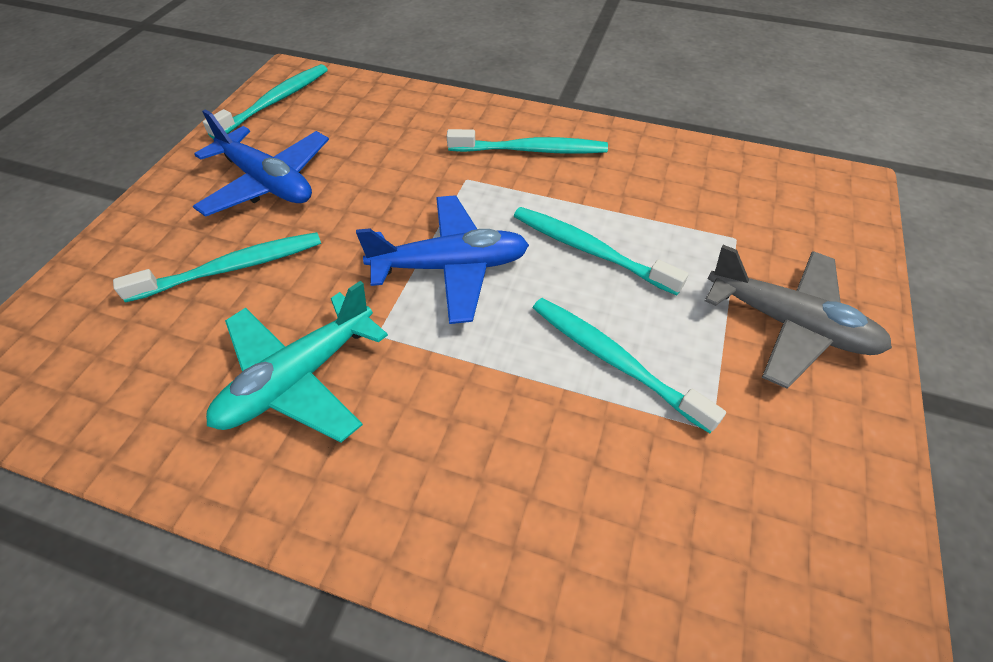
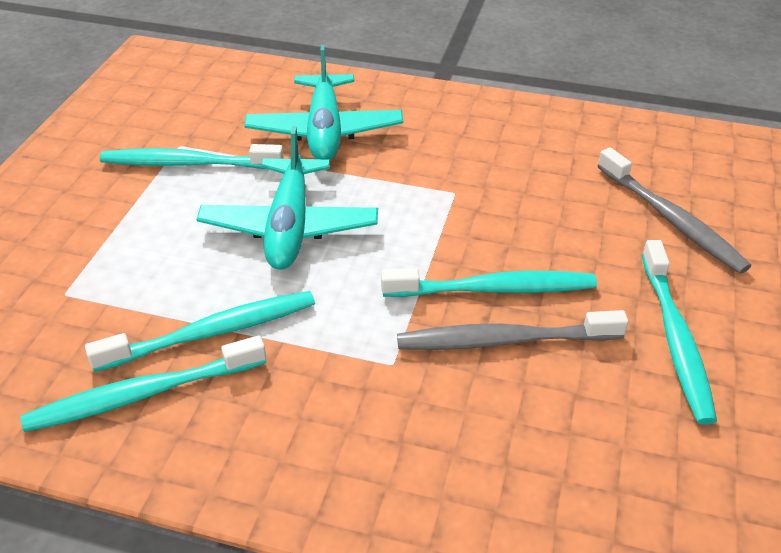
blue plane: 2 -> 0
grey plane: 1 -> 0
grey toothbrush: 0 -> 2
turquoise plane: 1 -> 2

